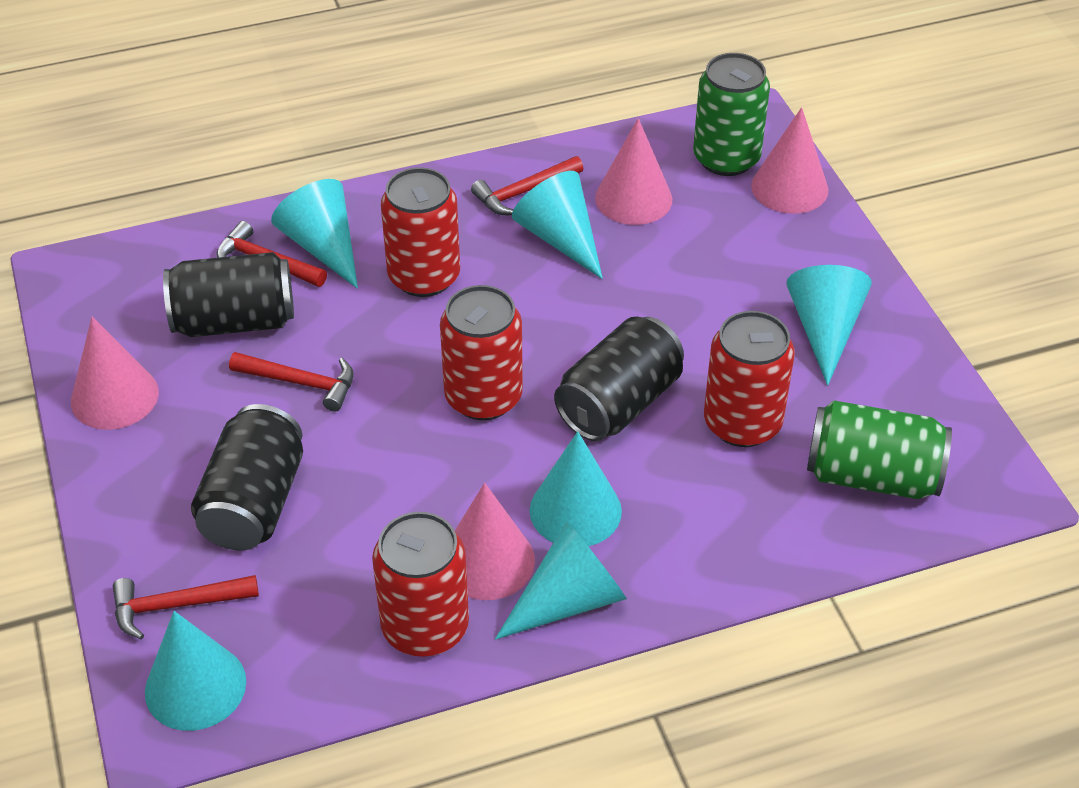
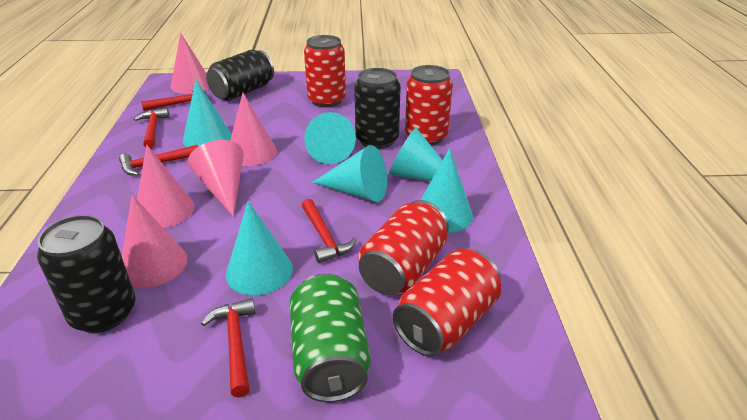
green can: 2 -> 1
pink cone: 4 -> 5
red hammer: 4 -> 5

